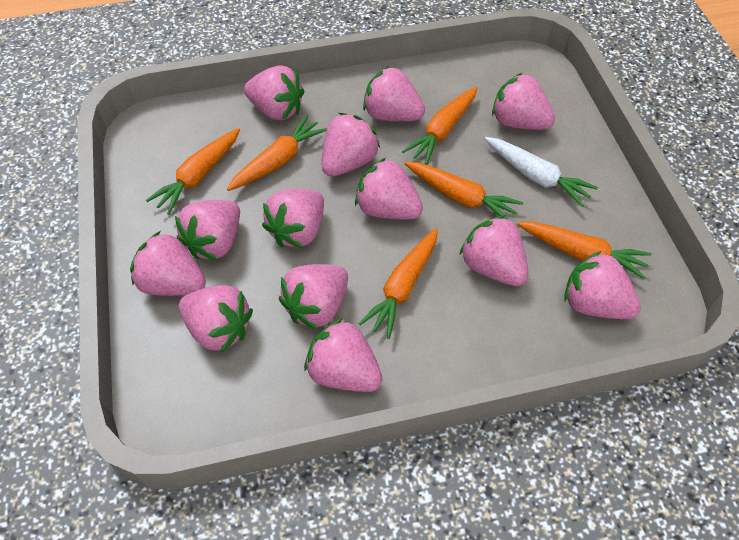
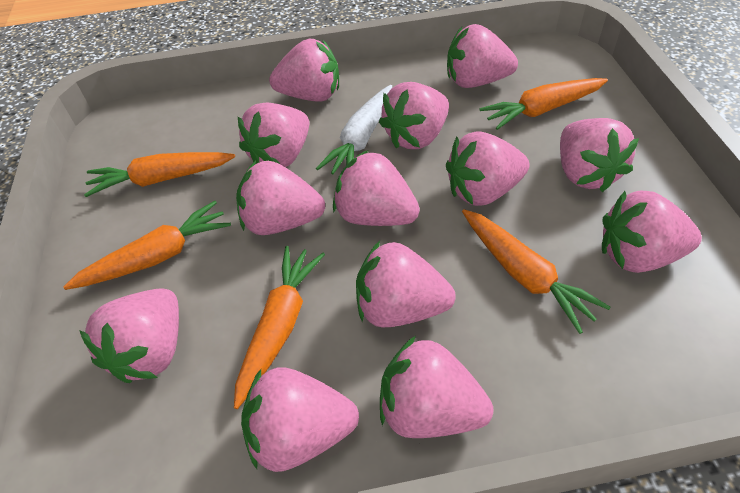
orange carrot: 6 -> 5

